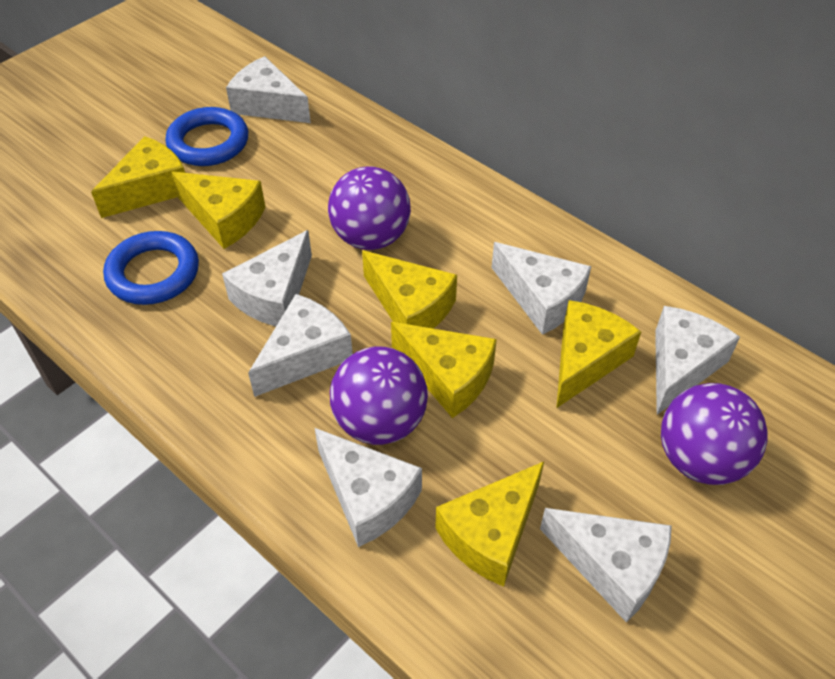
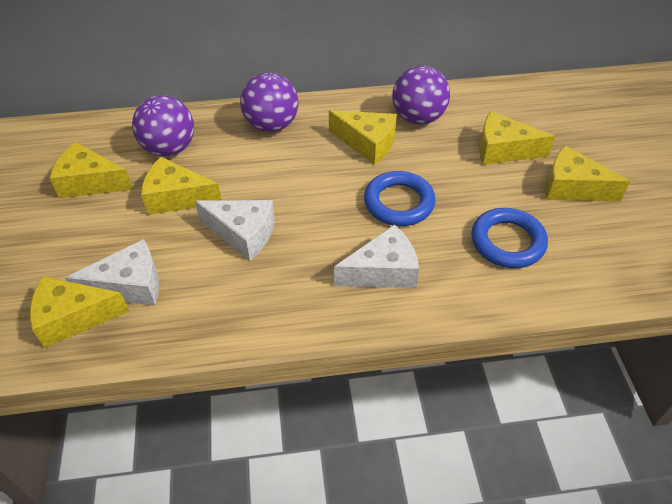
white cheese: 7 -> 3

